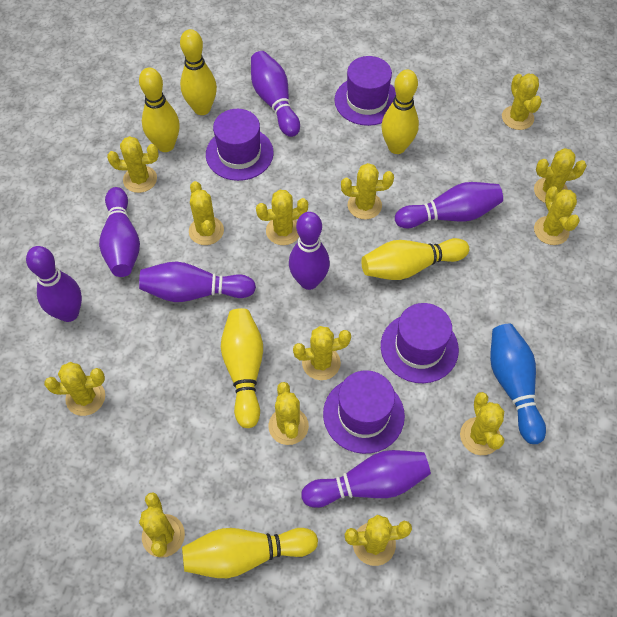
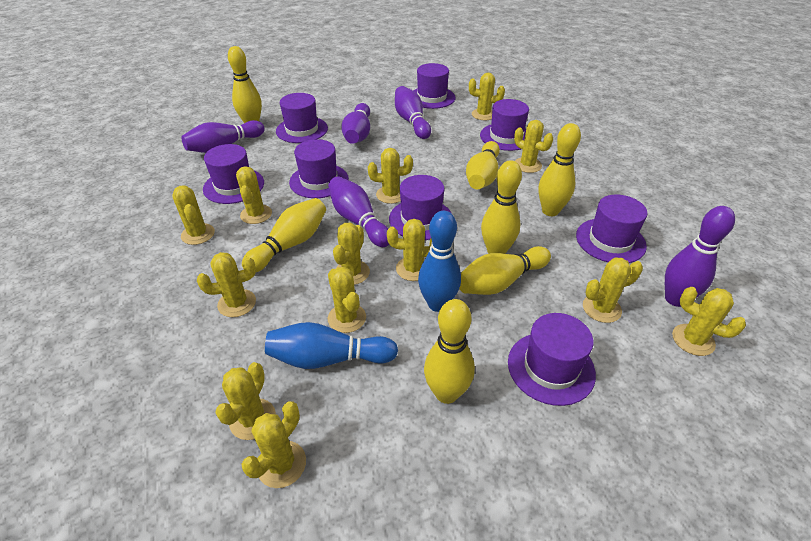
blue bowling pin: 1 -> 2
purple bowling pin: 7 -> 5
purple hat: 4 -> 8
yellow bowling pin: 6 -> 7

